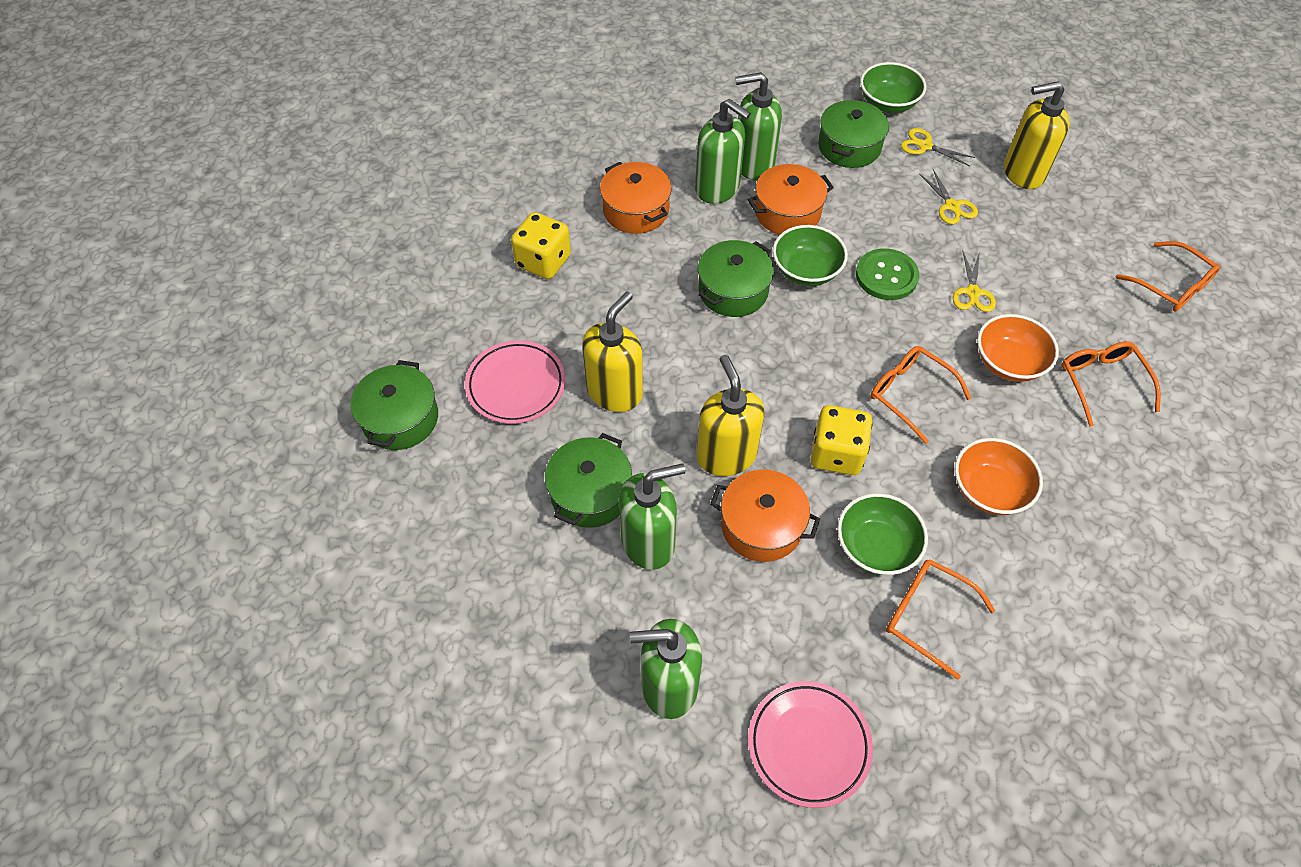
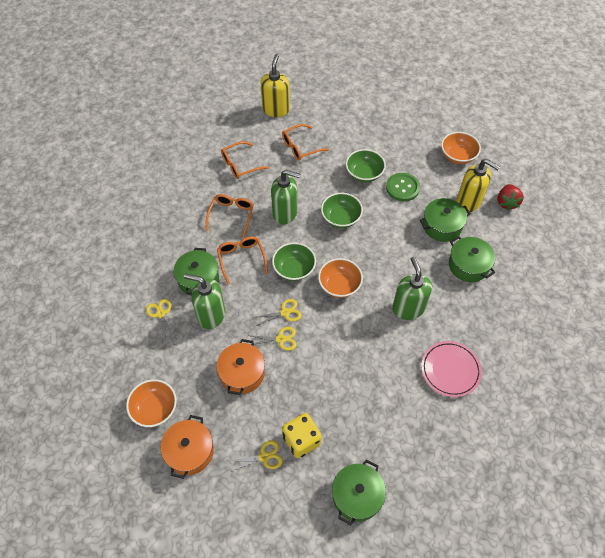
green soap dispenser: 4 -> 3
orange bowl: 2 -> 3
orange pot: 3 -> 2
pink plate: 2 -> 1
red strawberry: 0 -> 1
yellow dice: 2 -> 1
yellow scissors: 3 -> 4
yellow soap dispenser: 3 -> 2

